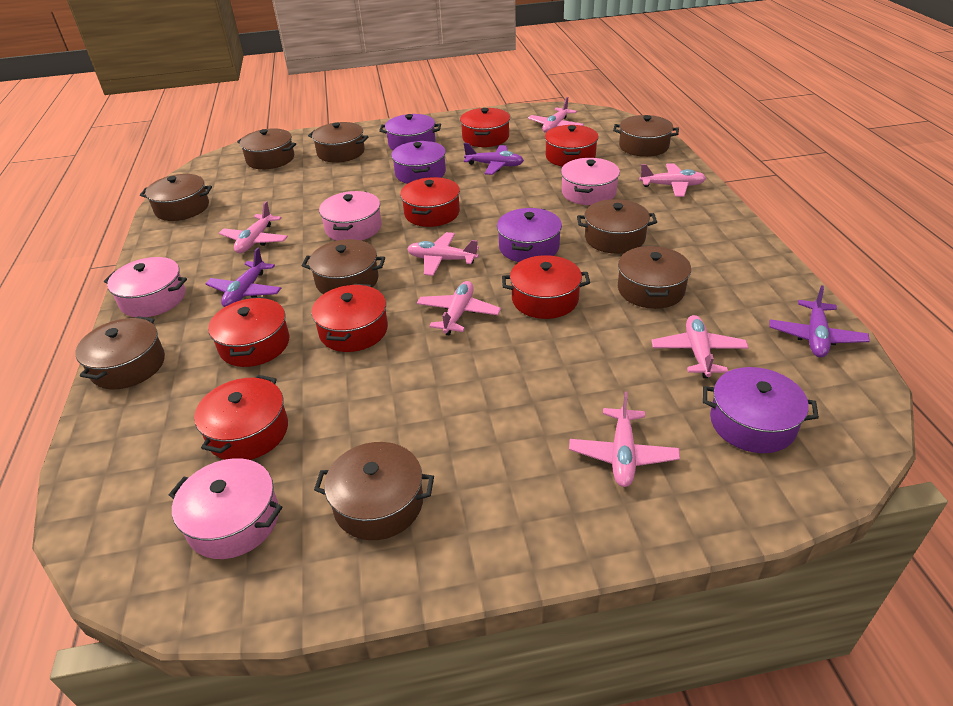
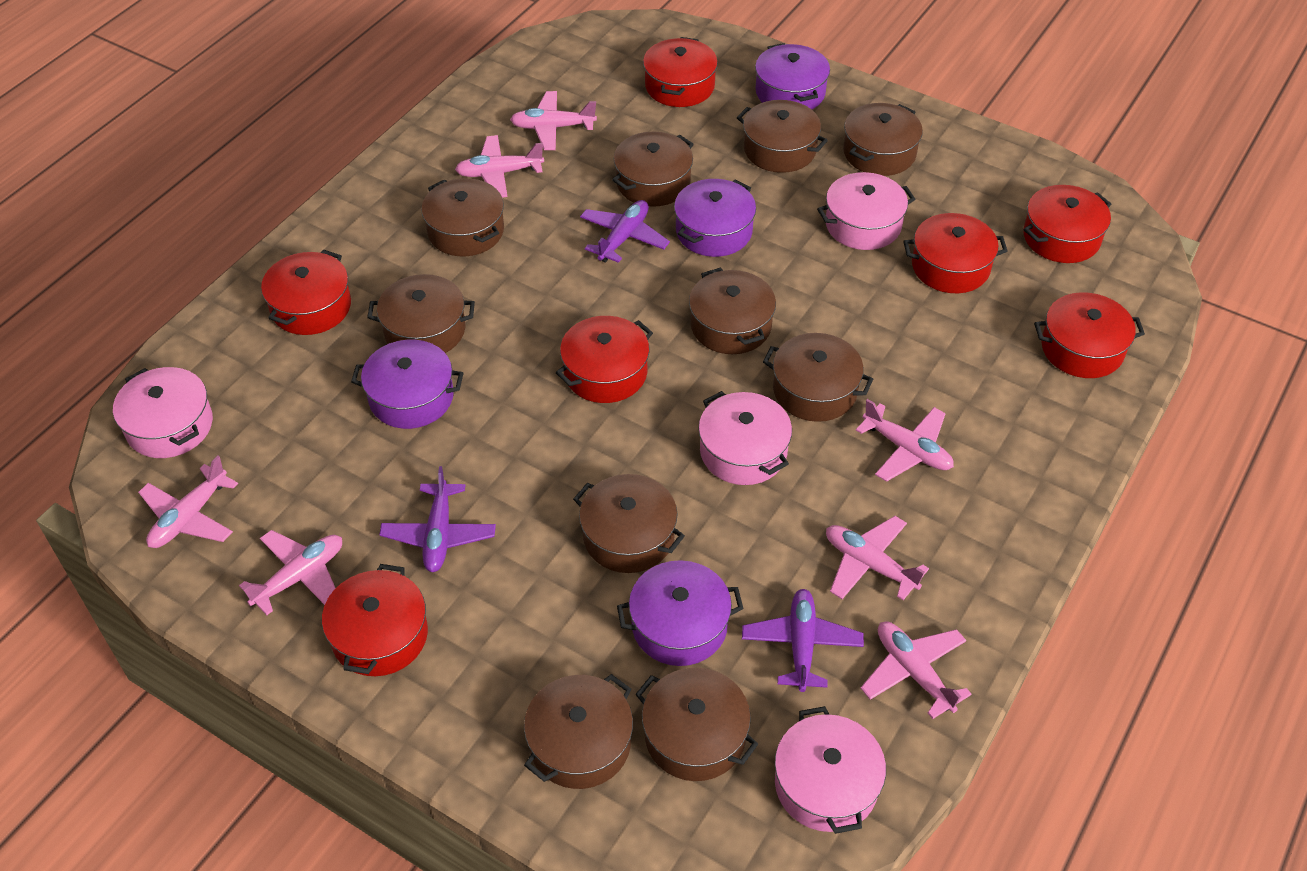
brown pot: 9 -> 10

